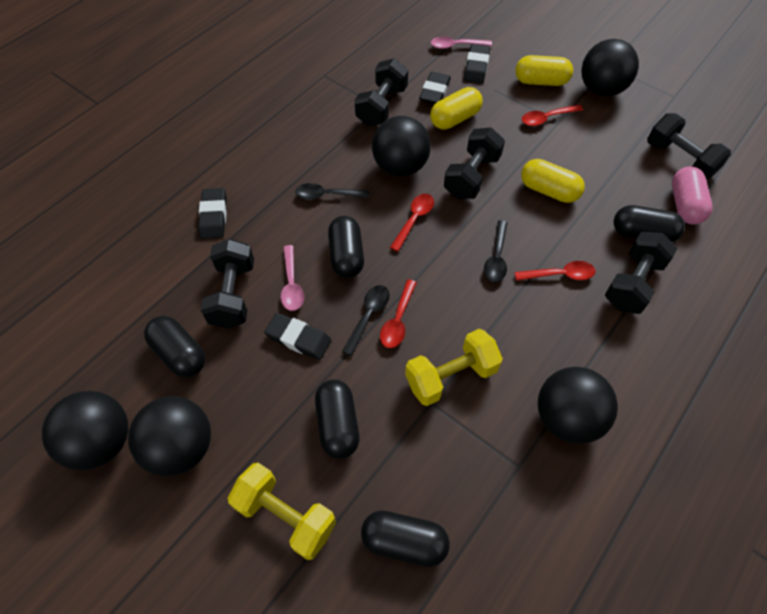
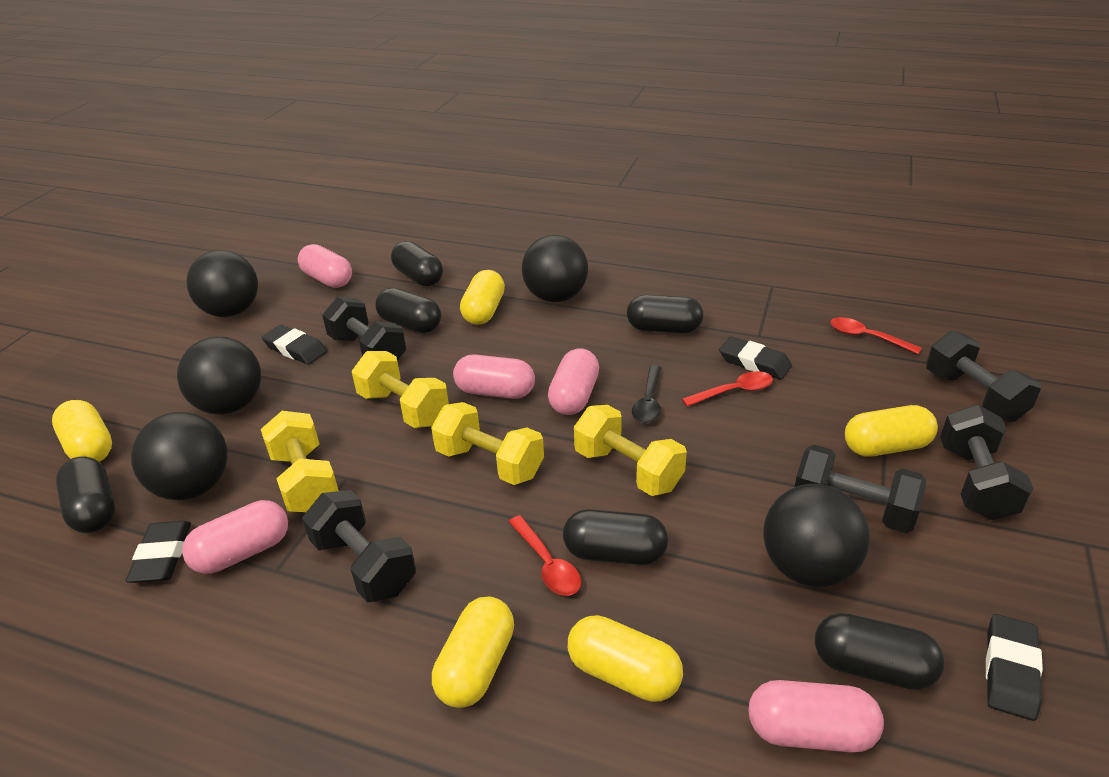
black capsule: 5 -> 6
black spoon: 3 -> 1
pink capsule: 1 -> 5
pink spoon: 2 -> 0
red spoon: 4 -> 3
yellow capsule: 3 -> 5
yellow dumbbell: 2 -> 4

